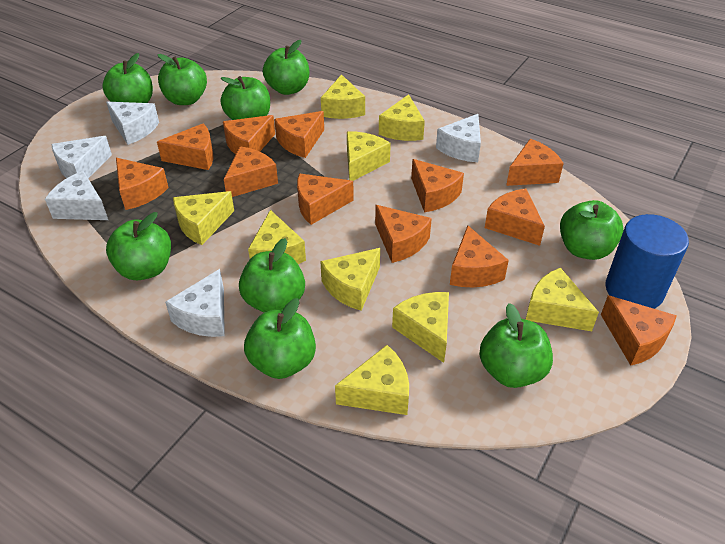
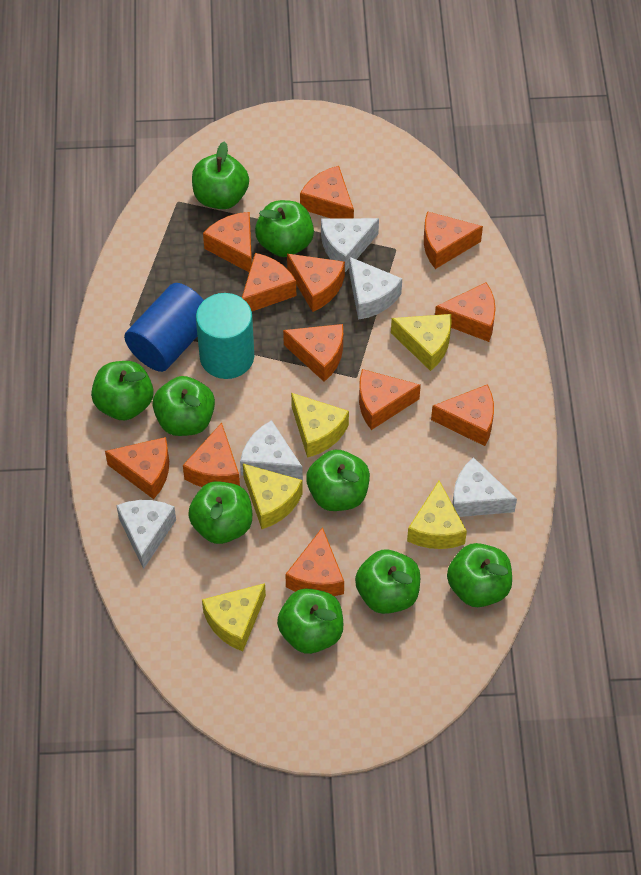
turquoise cylinder: 0 -> 1
yellow cheese: 9 -> 5

